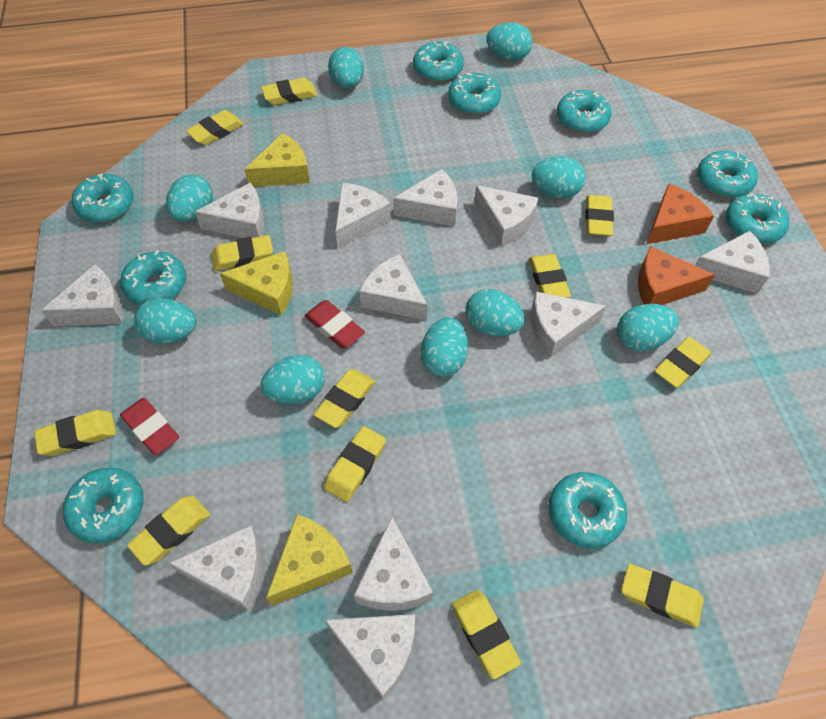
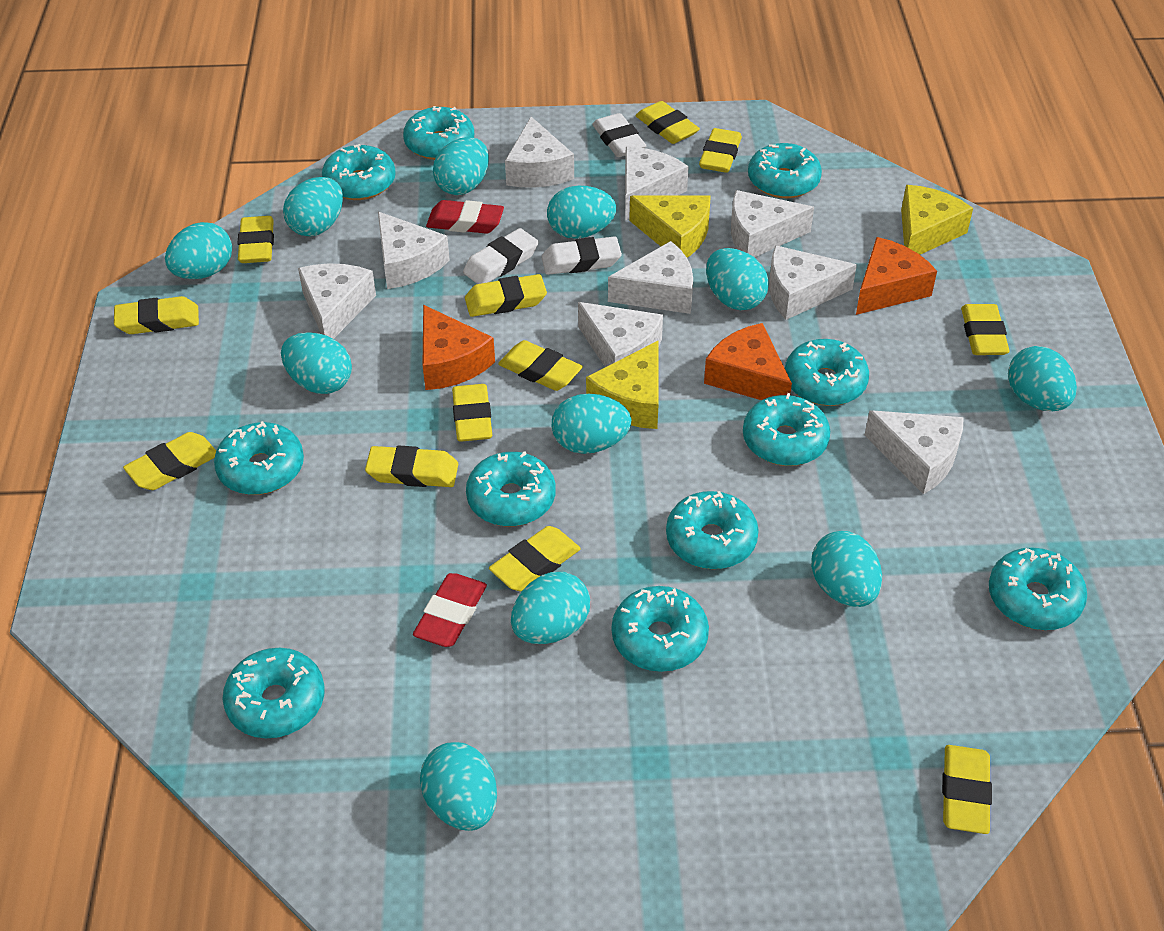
orange cheese: 2 -> 3
turquoise donut: 9 -> 11
turquoise egg: 9 -> 11
white cheese: 11 -> 9
white eraser: 0 -> 3

